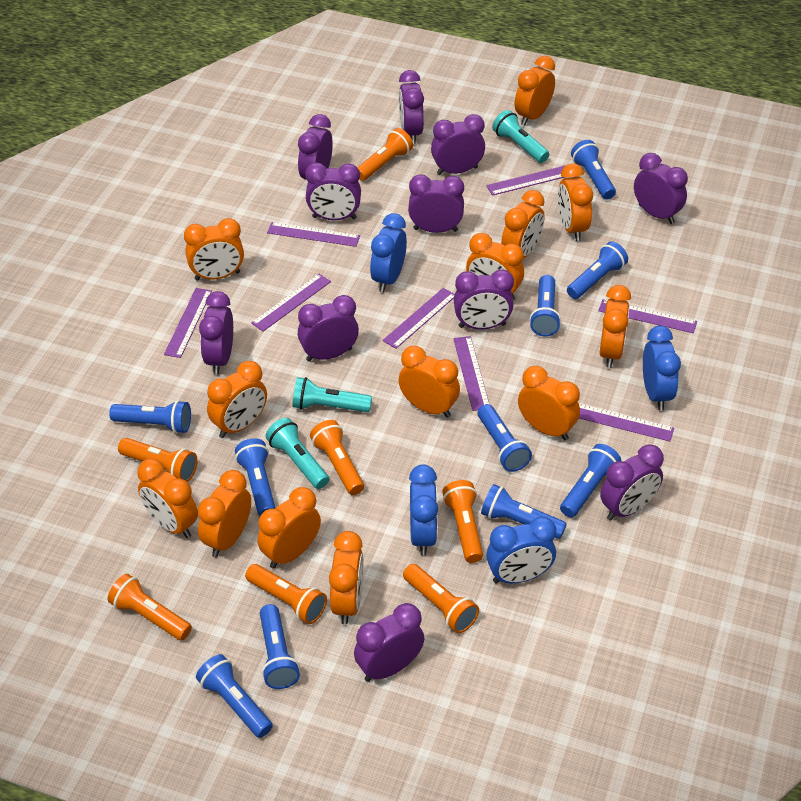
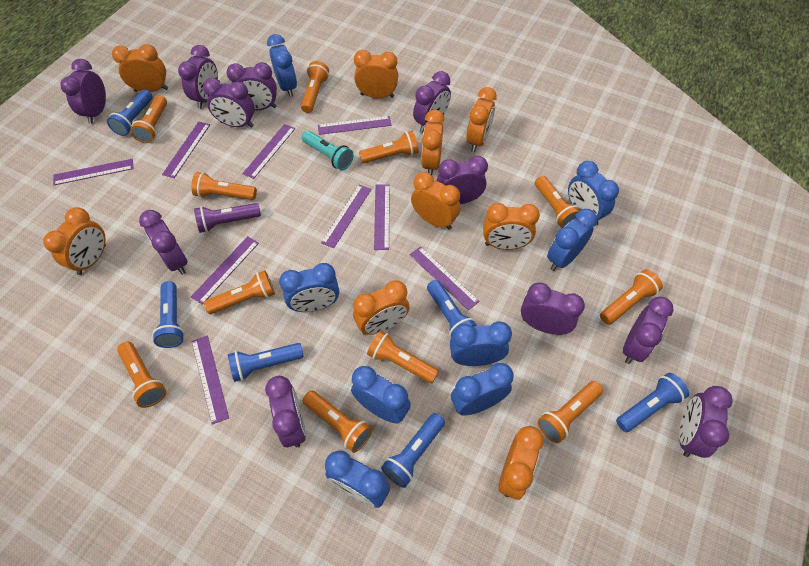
blue clock: 4 -> 8
blue flashlight: 10 -> 6
orange clock: 13 -> 9
orange flashlight: 7 -> 11
purple flashlight: 0 -> 1
purple ruler: 8 -> 9
turquoise flashlight: 3 -> 1

